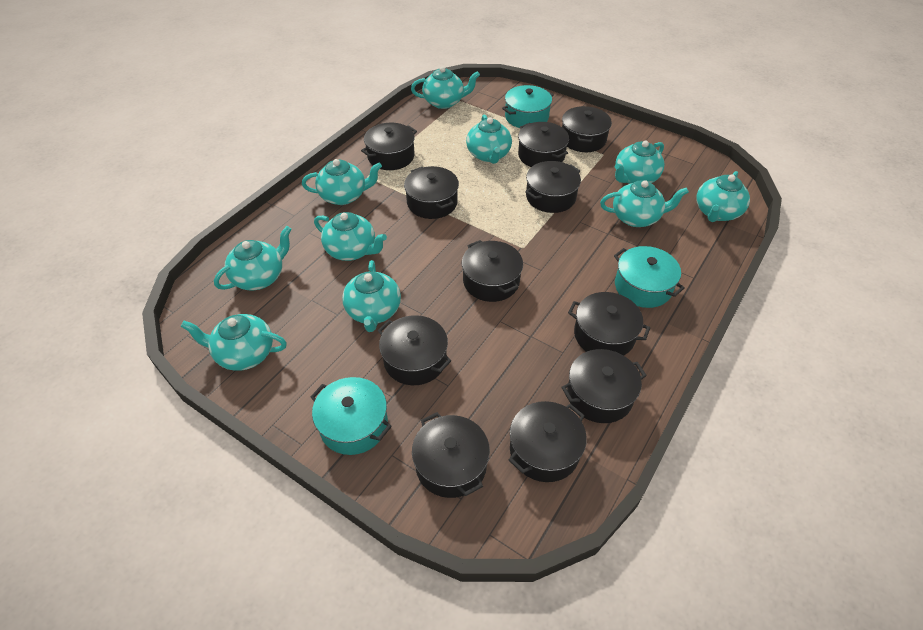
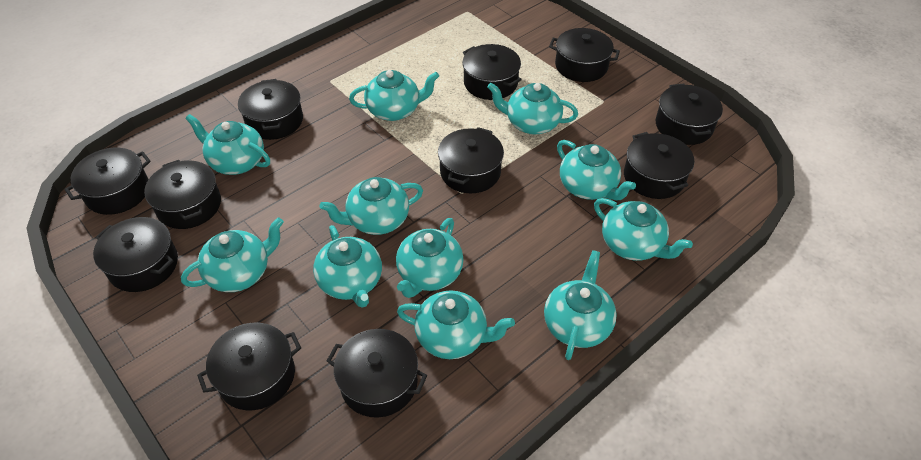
turquoise pot: 3 -> 0
turquoise teapot: 10 -> 11

